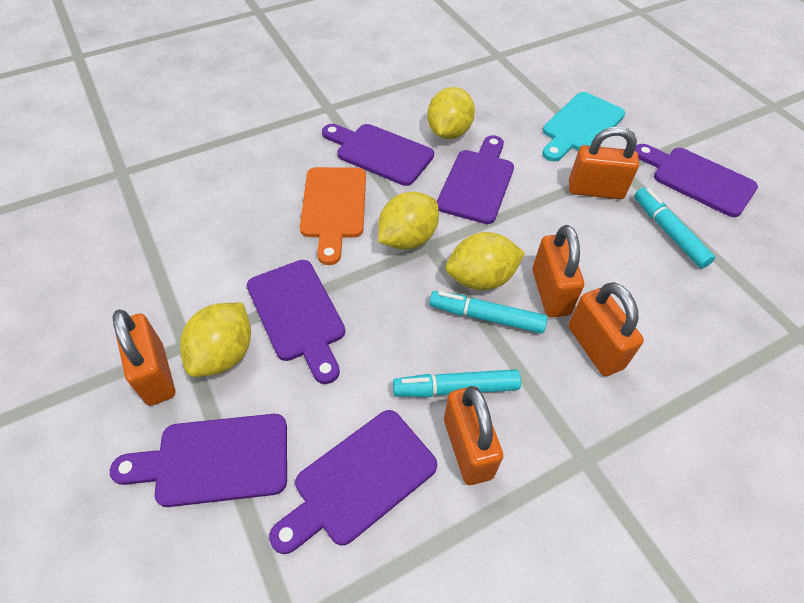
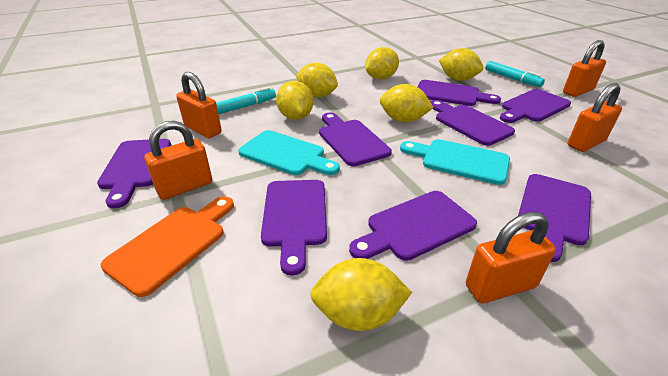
purple cutting board: 6 -> 8
turquoise cutting board: 1 -> 2
turquoise marker: 3 -> 2
yellow lemon: 4 -> 6

